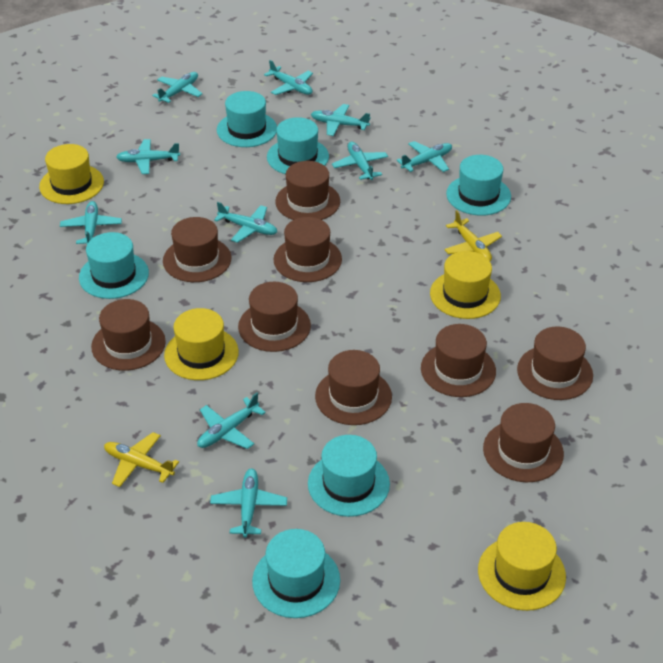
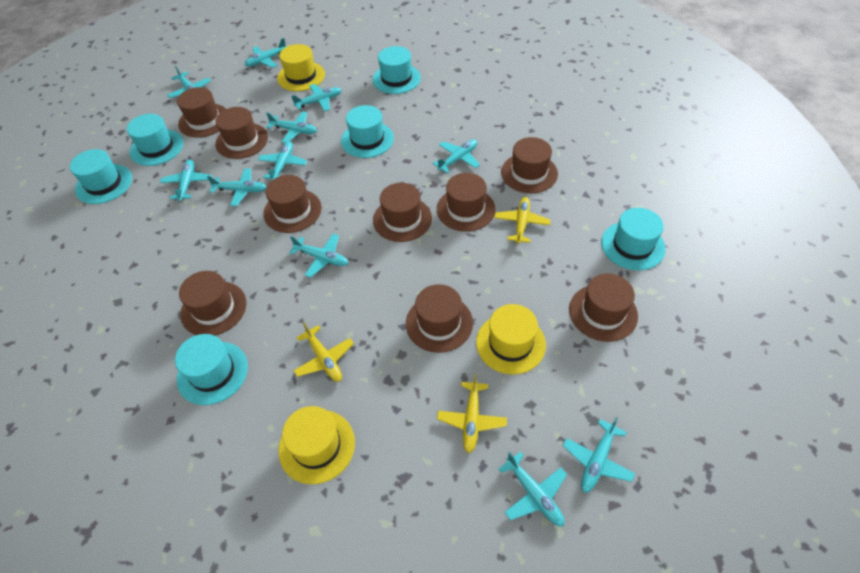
turquoise plane: 10 -> 11
yellow hat: 4 -> 3
yellow plane: 2 -> 3

